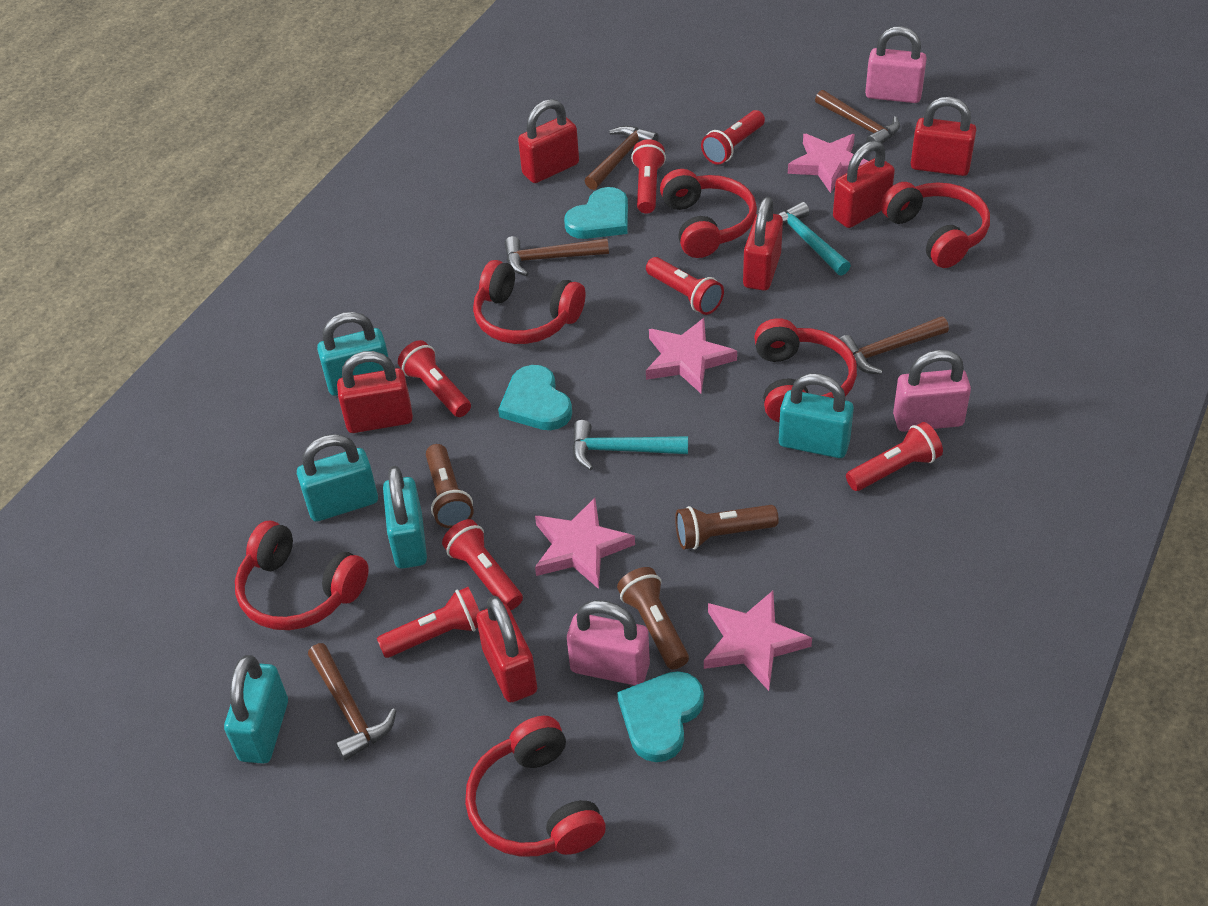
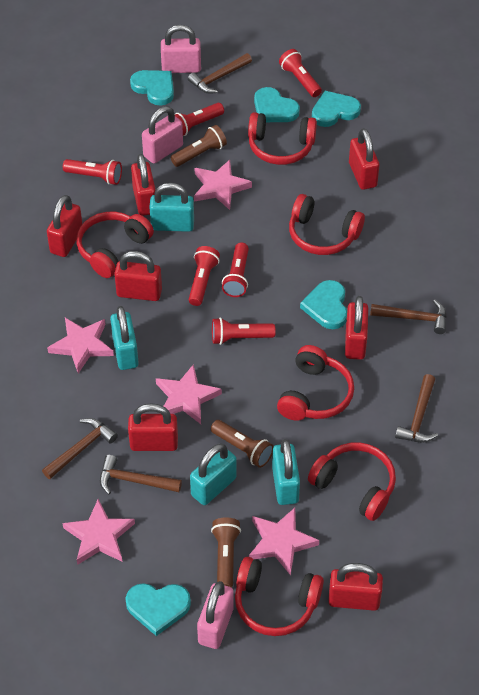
pink star: 4 -> 5
red flashlight: 7 -> 6
red padlock: 6 -> 7
turquoise hammer: 2 -> 0
turquoise heart: 3 -> 5
turquoise padlock: 5 -> 4

